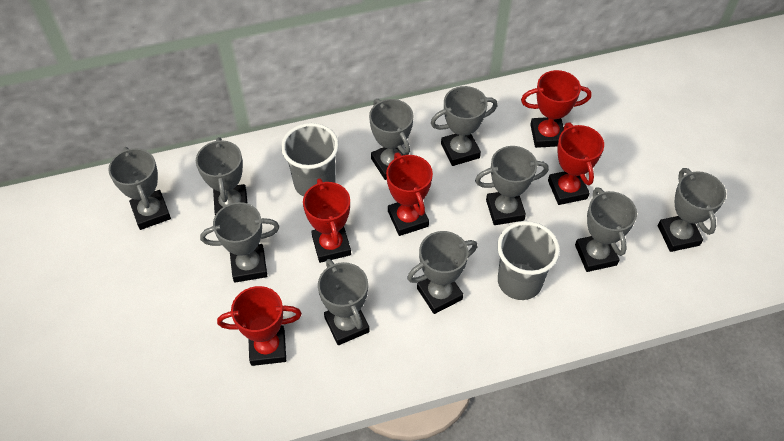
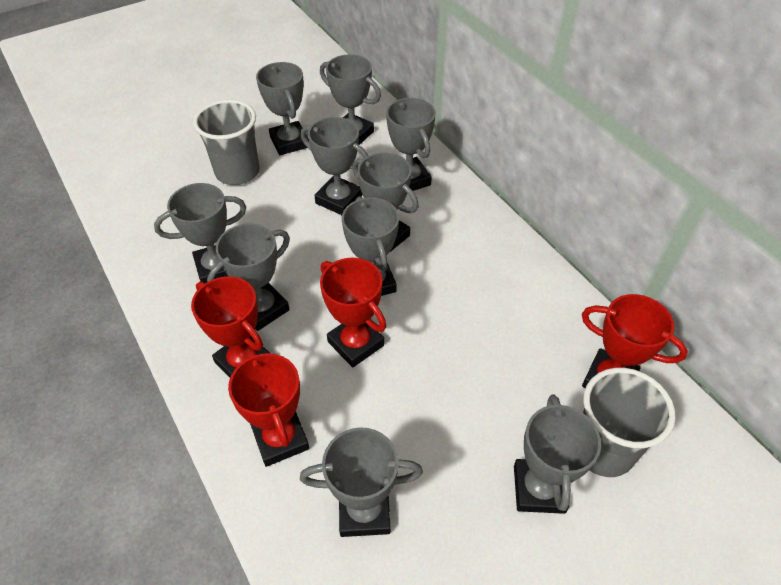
red trophy: 5 -> 4

